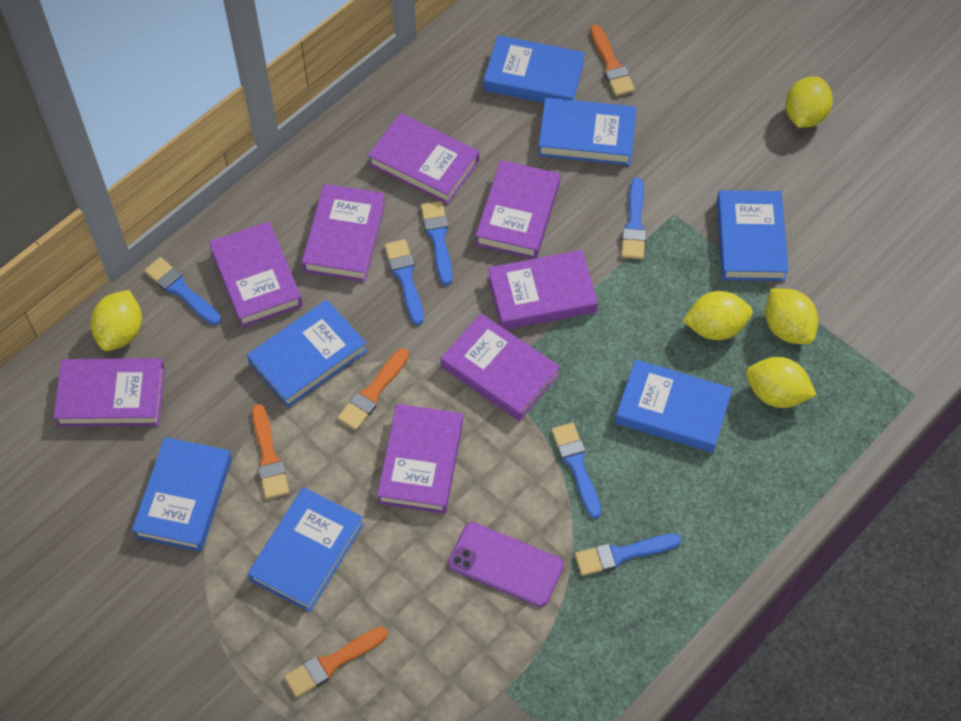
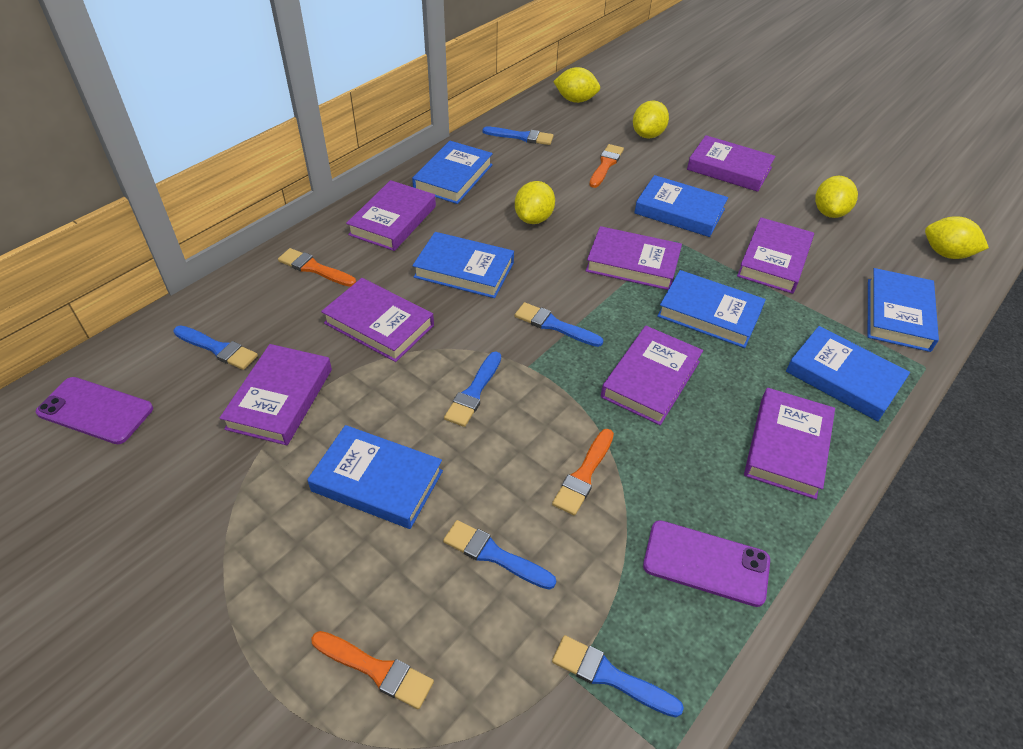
purple phone: 1 -> 2

